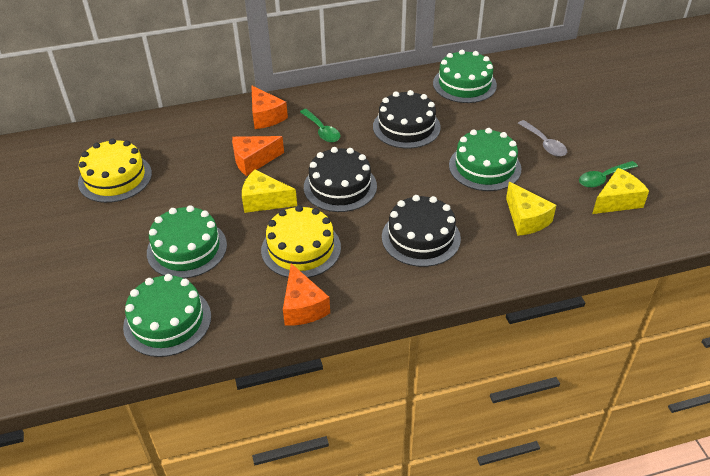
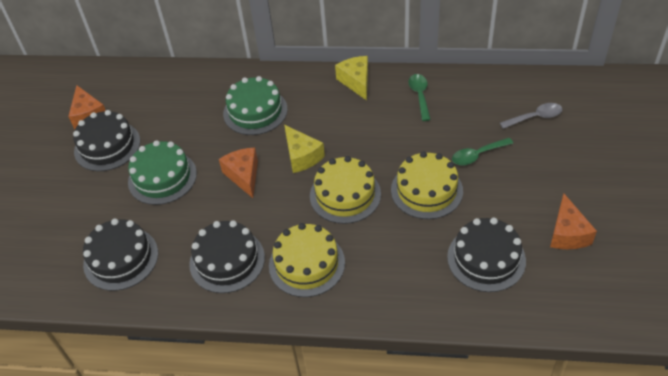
black cake: 3 -> 4
green cake: 4 -> 2
yellow cake: 2 -> 3
yellow cheese: 3 -> 2

